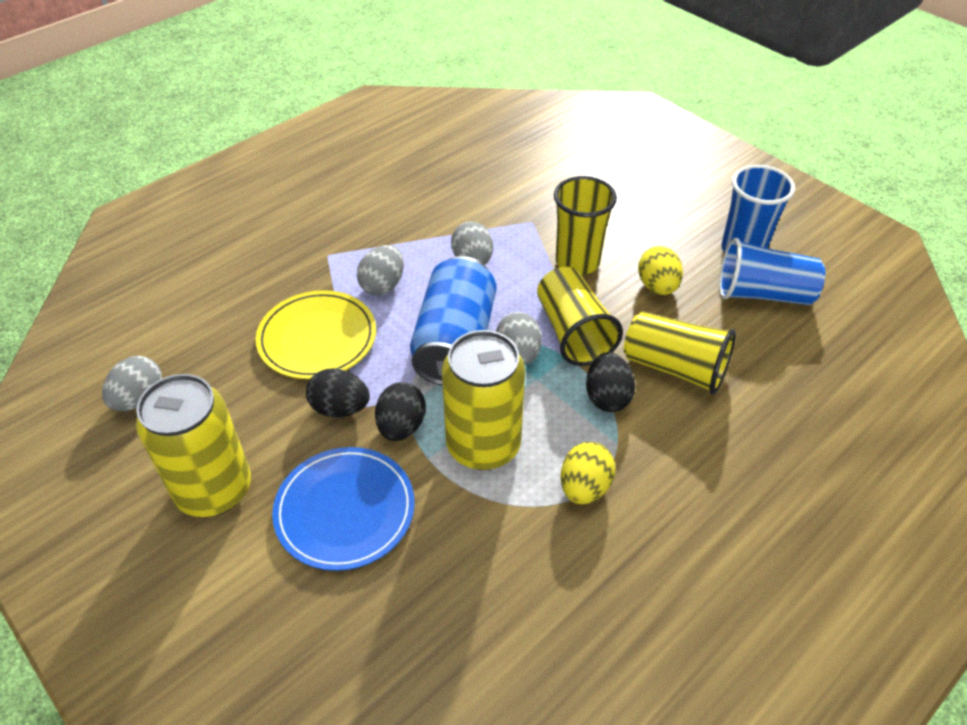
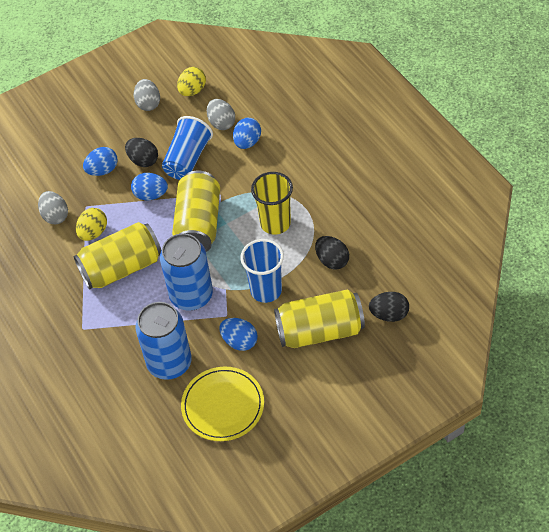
blue can: 1 -> 2
blue egg: 0 -> 4
blue plate: 1 -> 0
grey egg: 4 -> 3
yellow can: 2 -> 3
yellow cup: 3 -> 1

